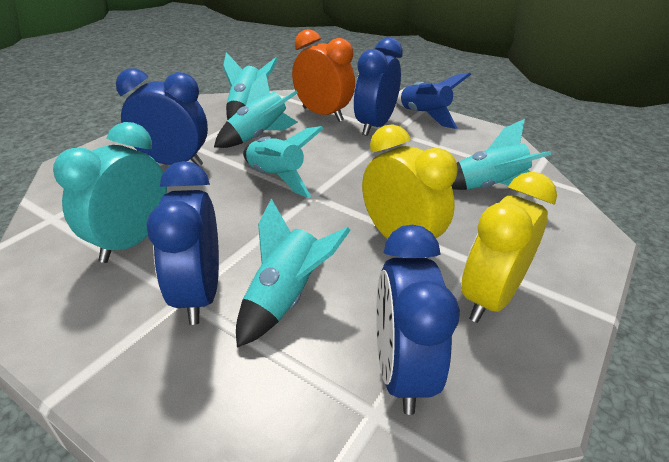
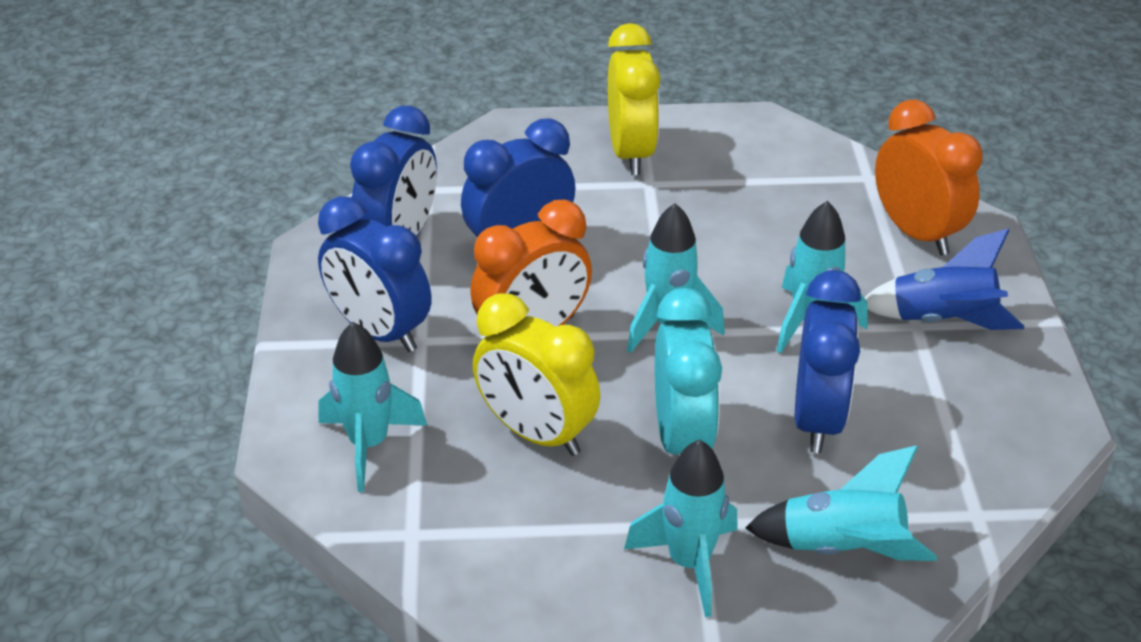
orange clock: 1 -> 2

